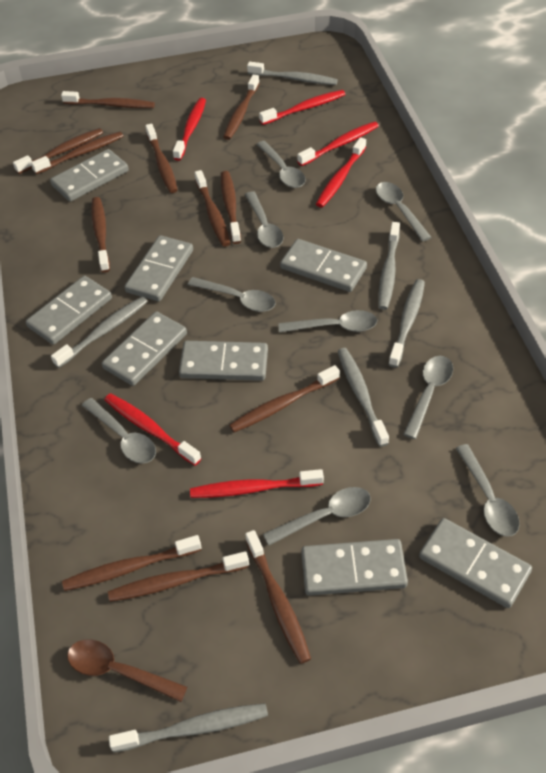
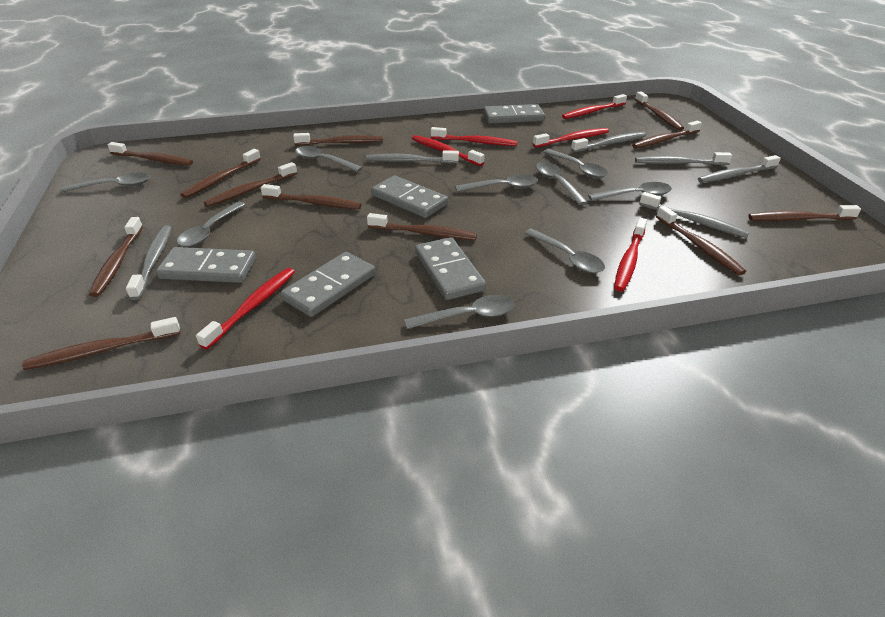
brown spoon: 1 -> 0
grey domino: 8 -> 5

